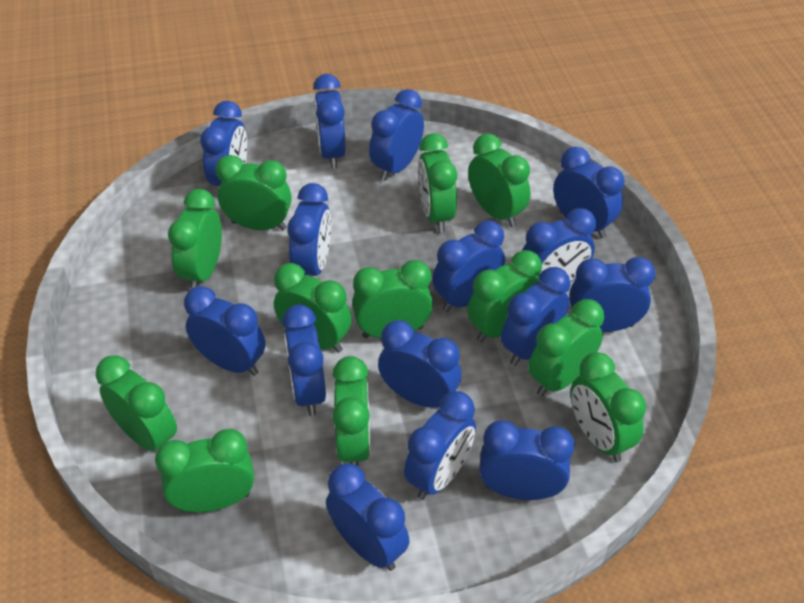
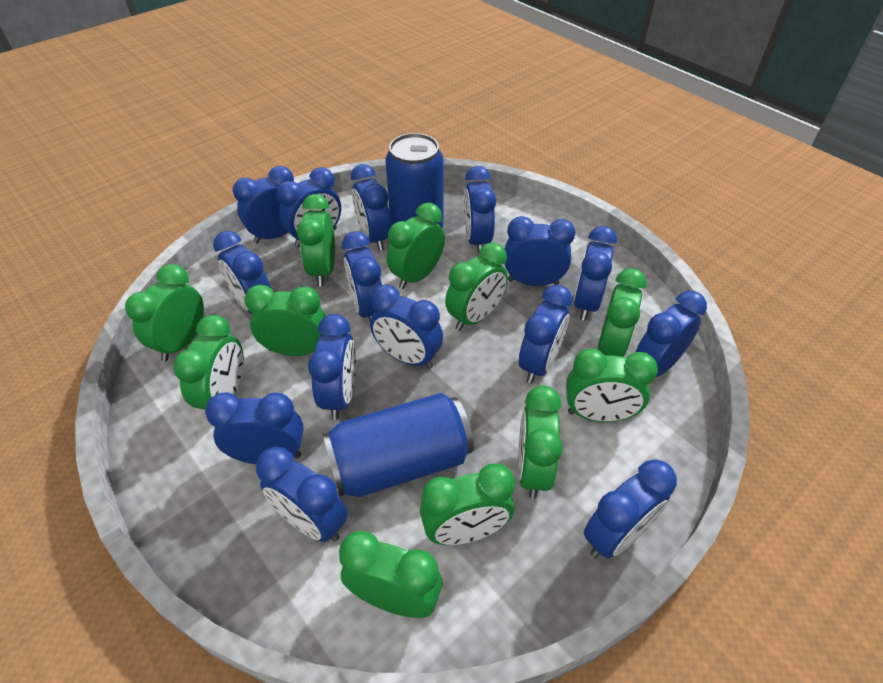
blue can: 0 -> 2
green clock: 12 -> 11

